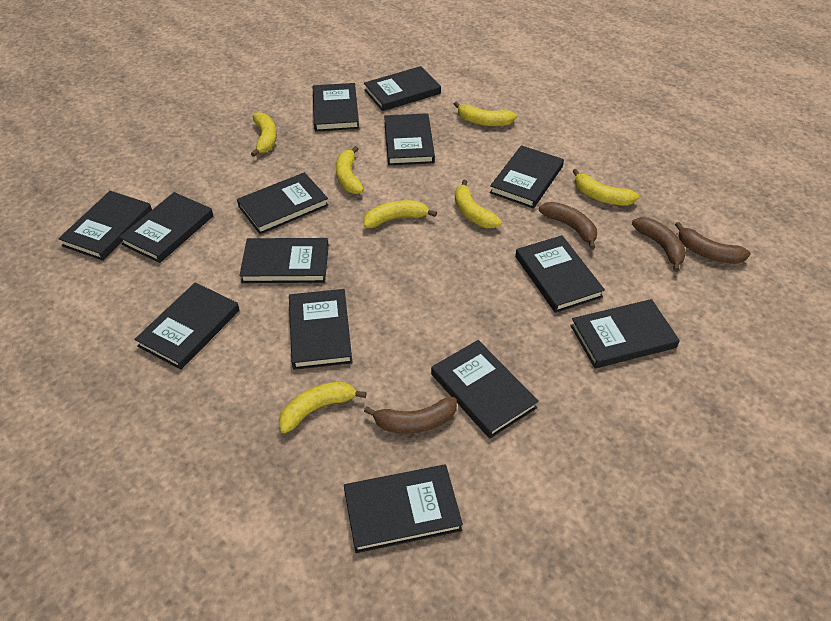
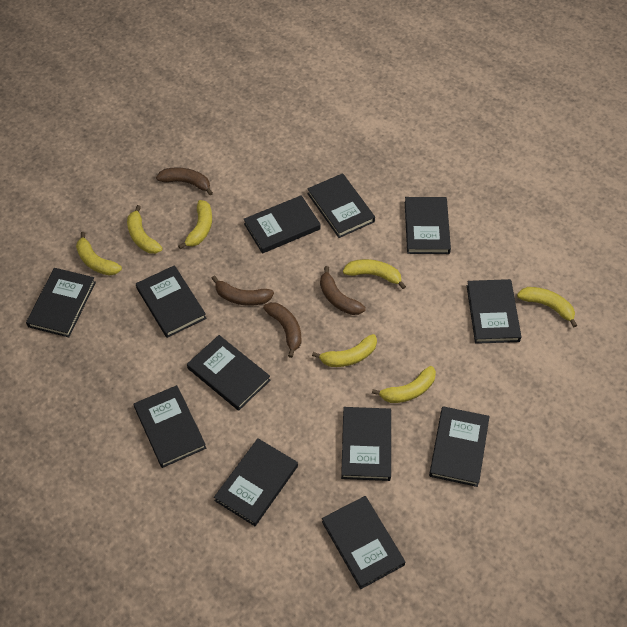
black book: 14 -> 12

